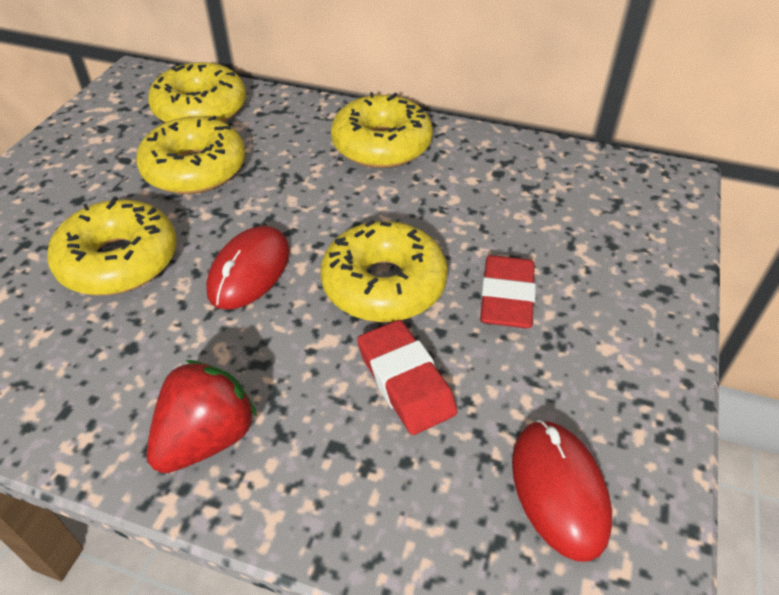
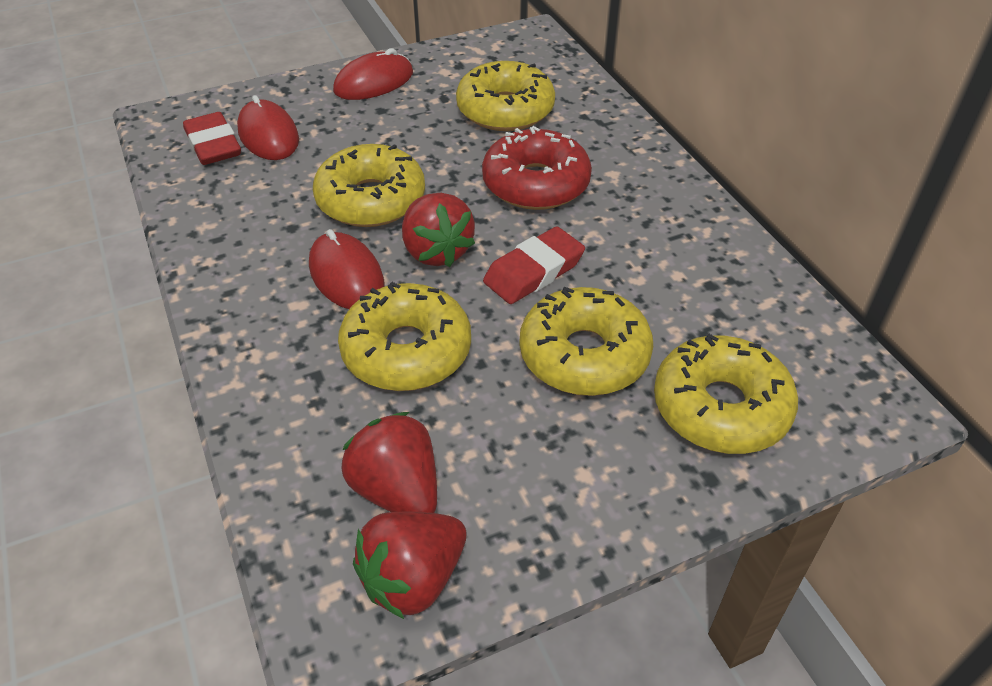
red donut: 0 -> 1
red mouse: 2 -> 3
red strawberry: 1 -> 3

